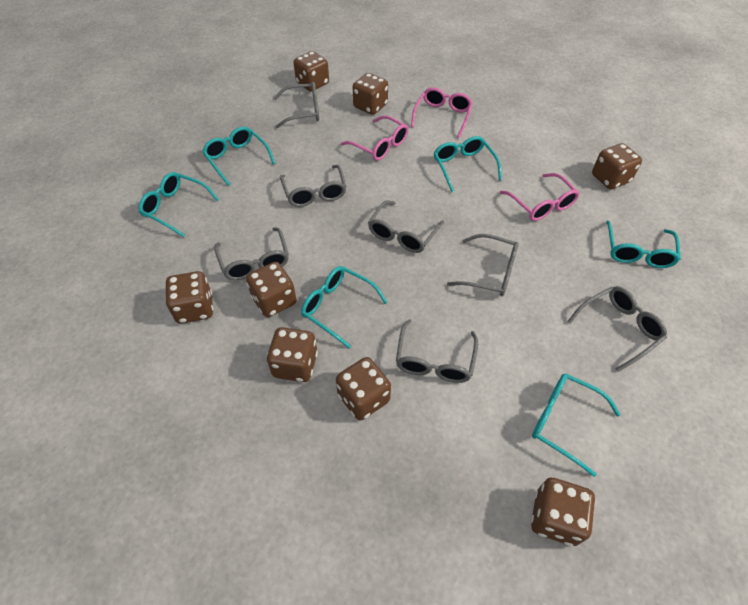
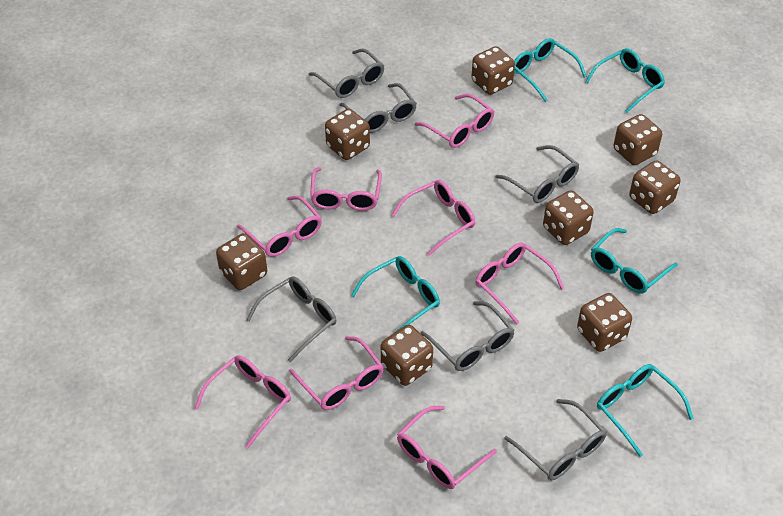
grey glasses: 7 -> 6
pink glasses: 3 -> 8
turquoise glasses: 6 -> 5

